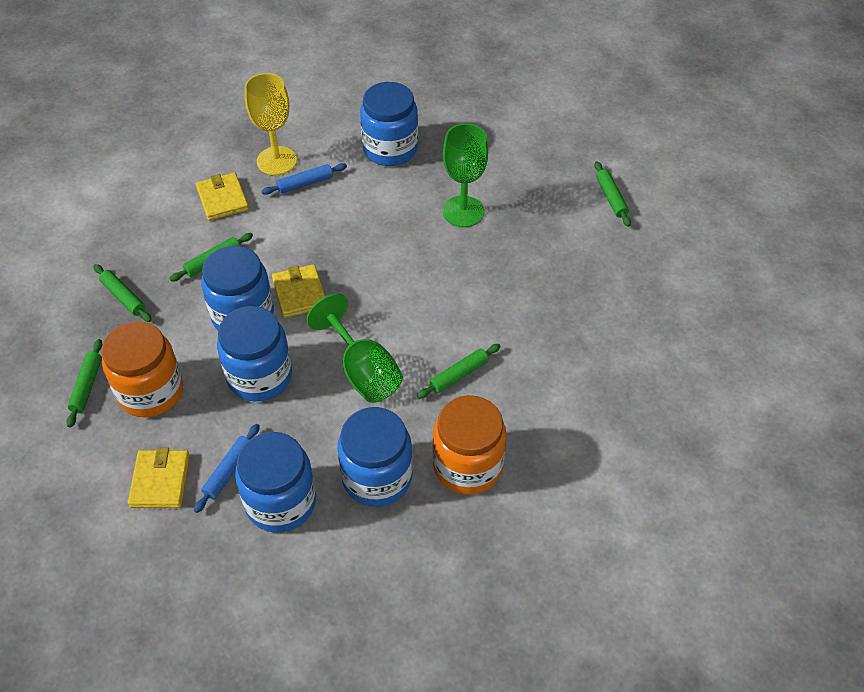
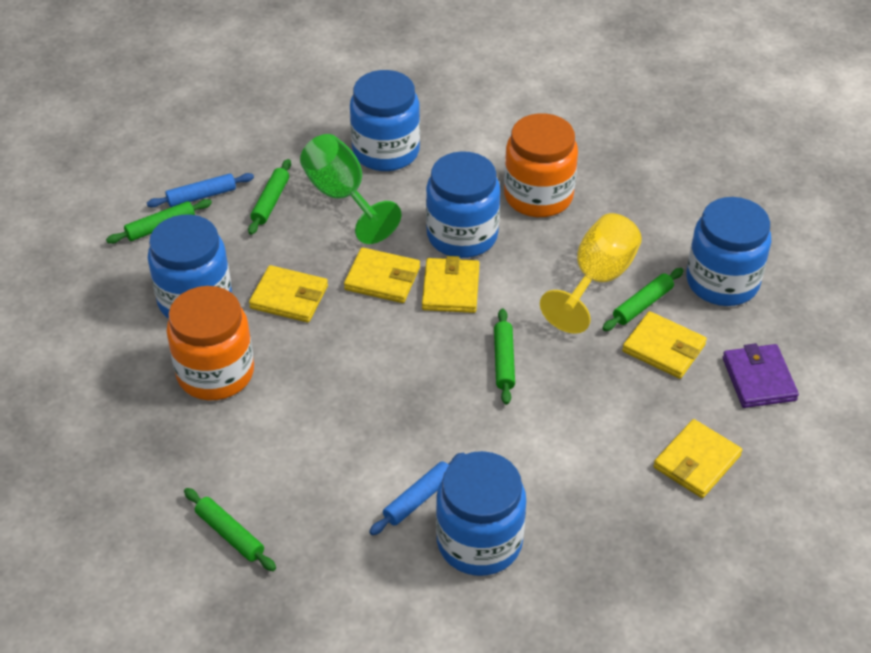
green goblet: 2 -> 1
purple wallet: 0 -> 1
yellow wallet: 3 -> 5

